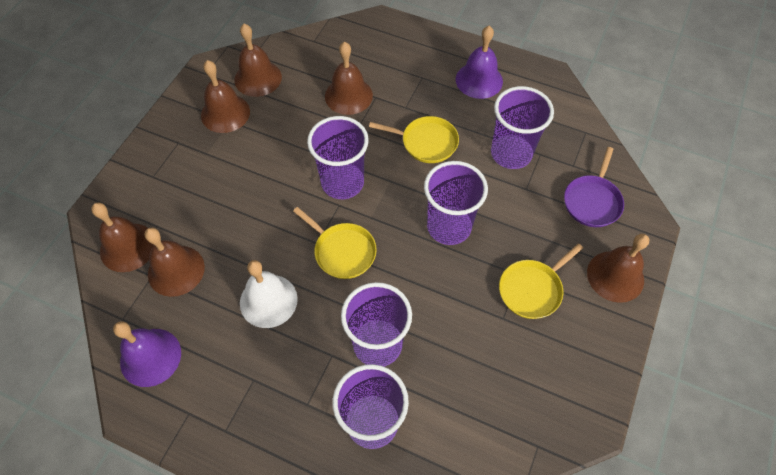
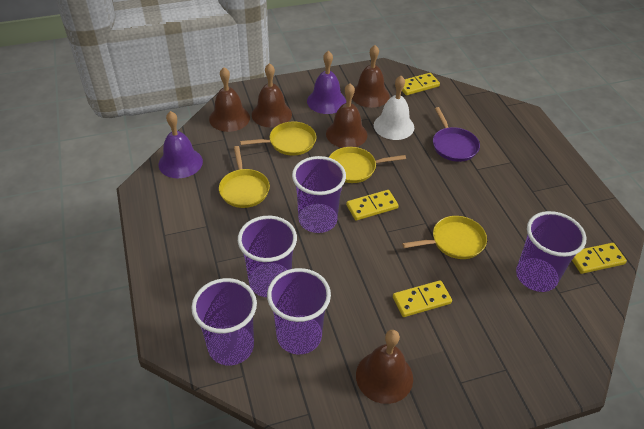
brown bell: 6 -> 5
yellow domino: 0 -> 4
yellow pan: 3 -> 4

